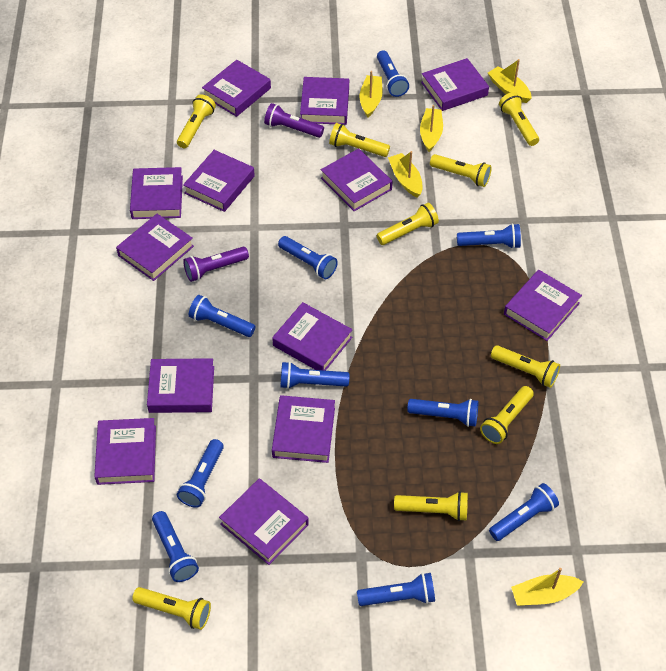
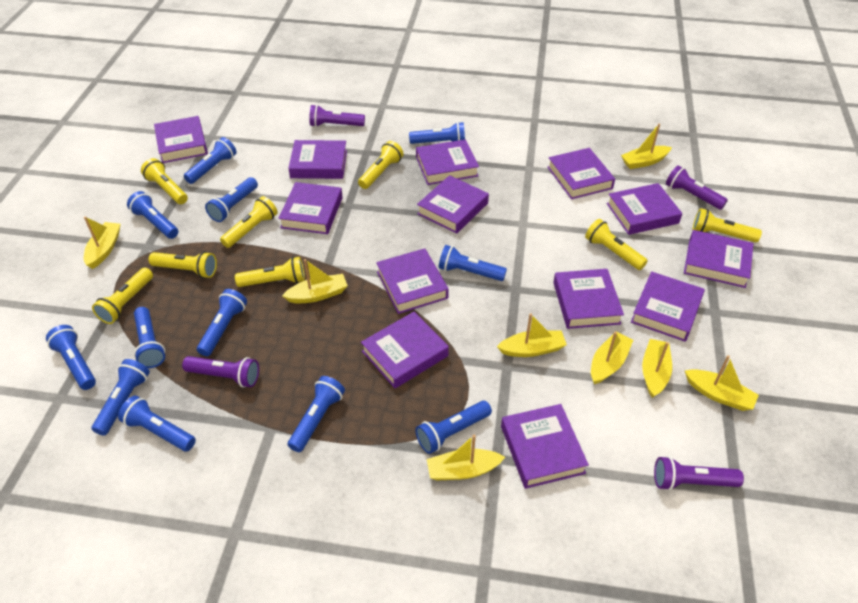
blue flashlight: 10 -> 12
purple flashlight: 2 -> 4
yellow boat: 5 -> 8
yellow flashlight: 9 -> 8

